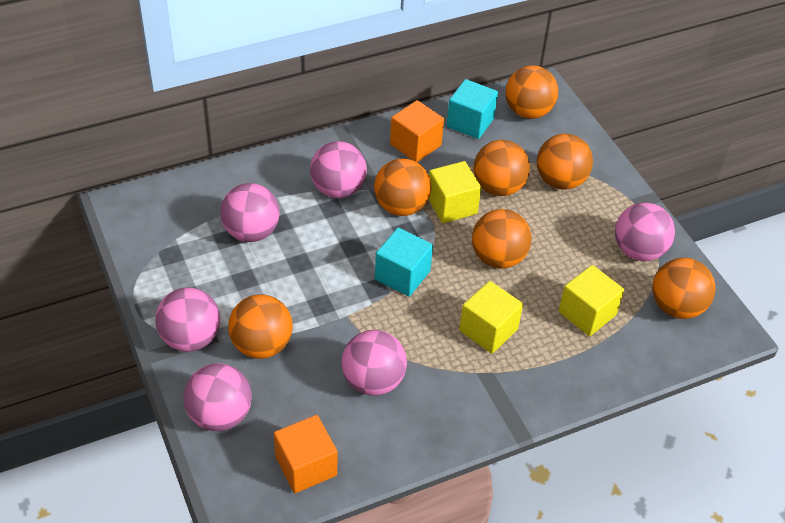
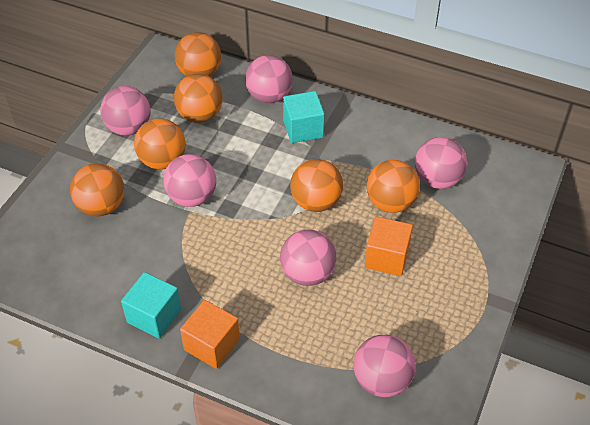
orange ball: 7 -> 6
yellow cube: 3 -> 0

